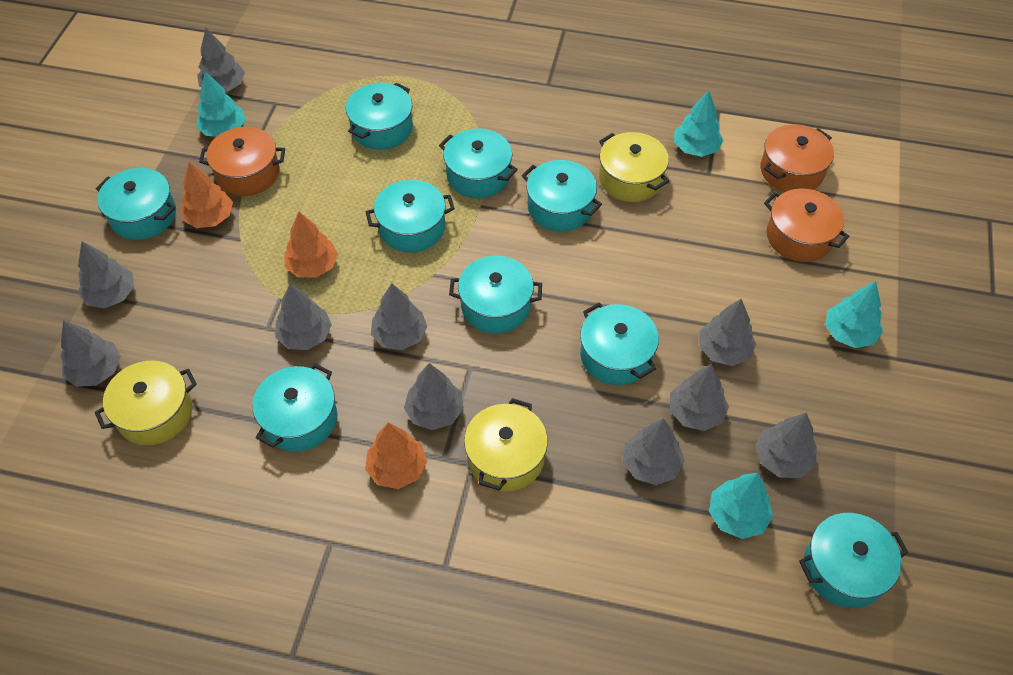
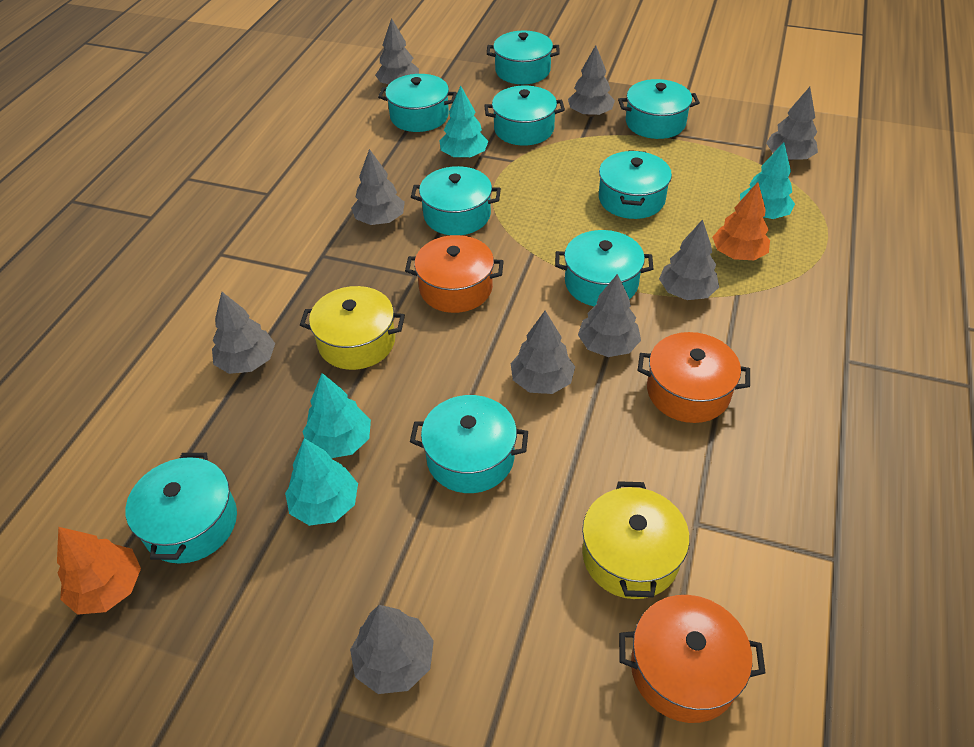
grey tree: 10 -> 9
orange tree: 3 -> 2
yellow pot: 3 -> 2

